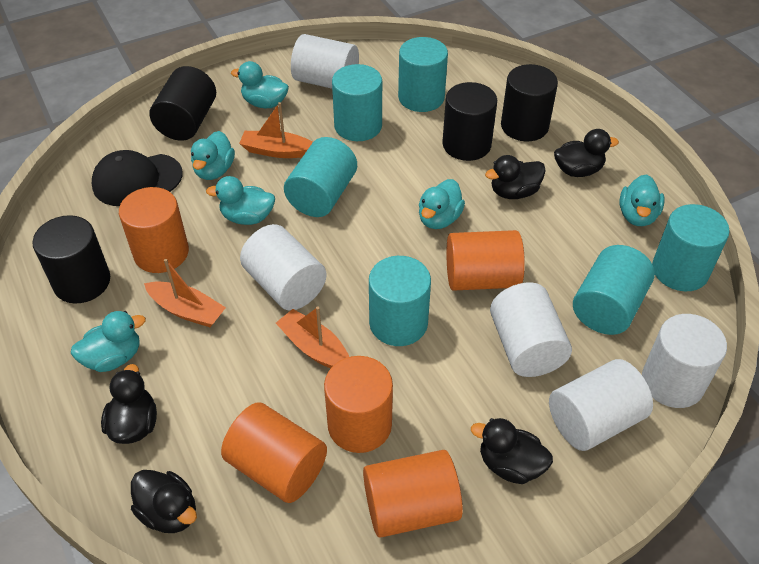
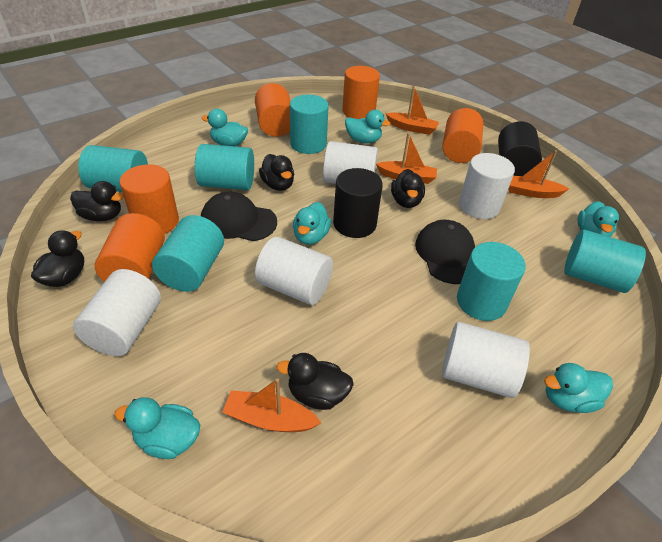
black cap: 1 -> 2
black cylinder: 4 -> 2
orange boat: 3 -> 4

